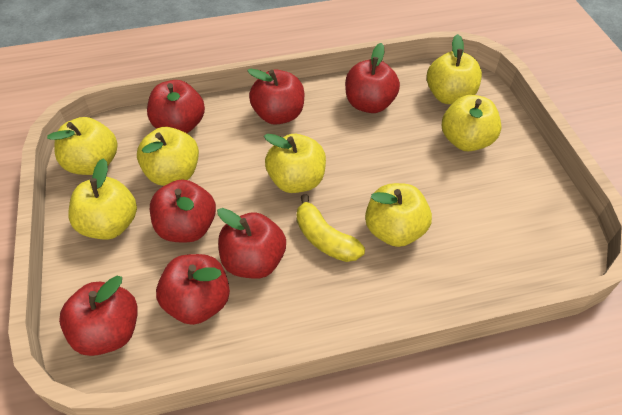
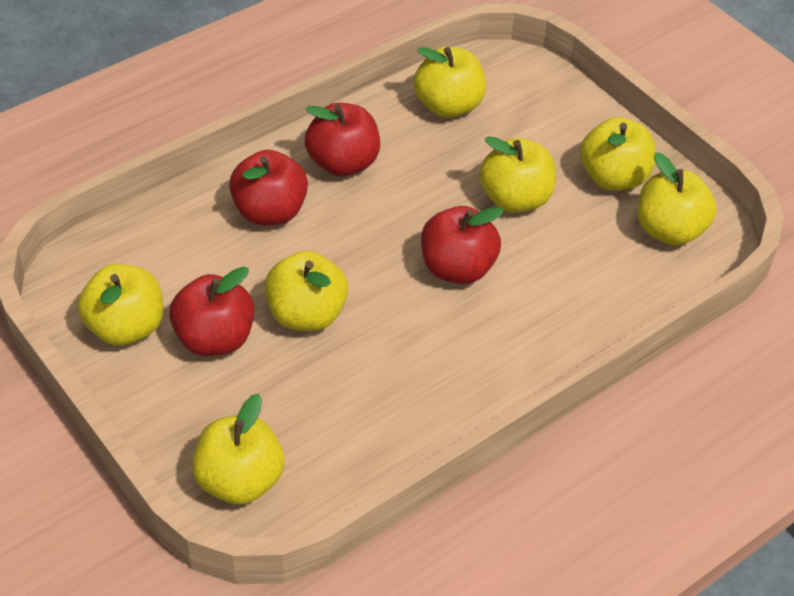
red apple: 7 -> 4
yellow banana: 1 -> 0

